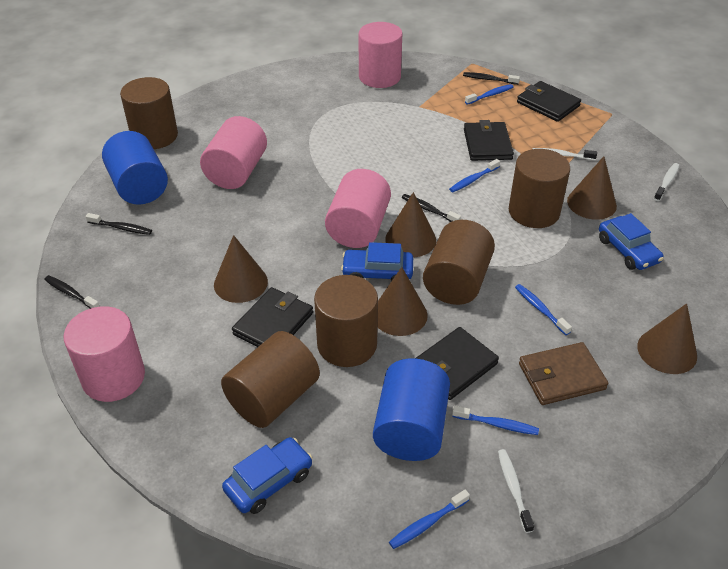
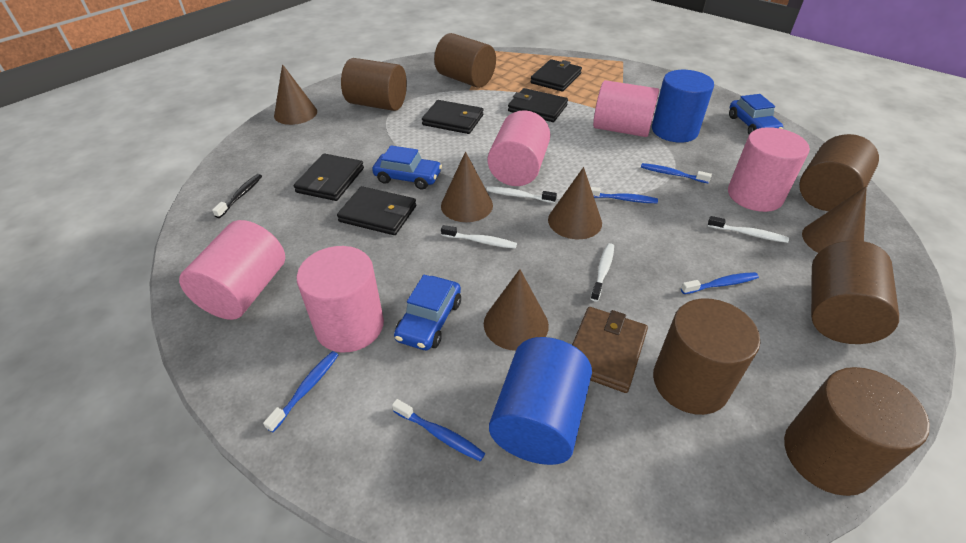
black toothbrush: 4 -> 1
black wallet: 4 -> 5
brown cylinder: 5 -> 6
pink cylinder: 4 -> 5
white toothbrush: 3 -> 4

